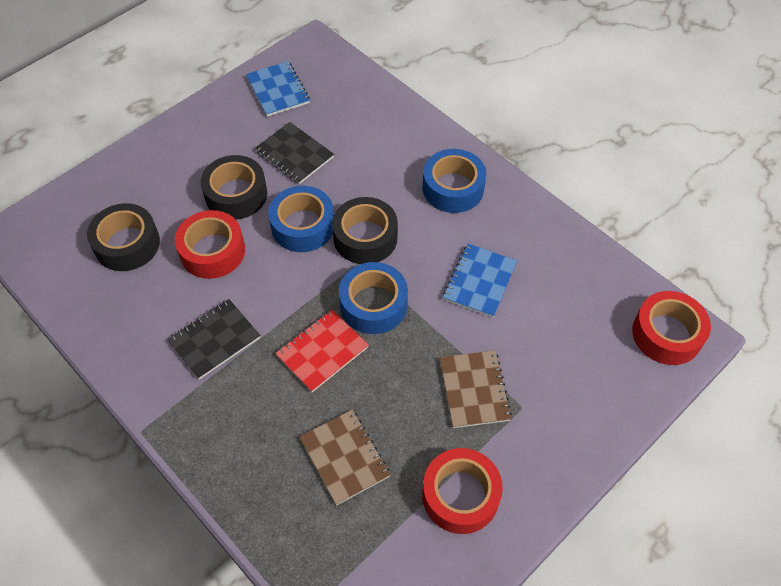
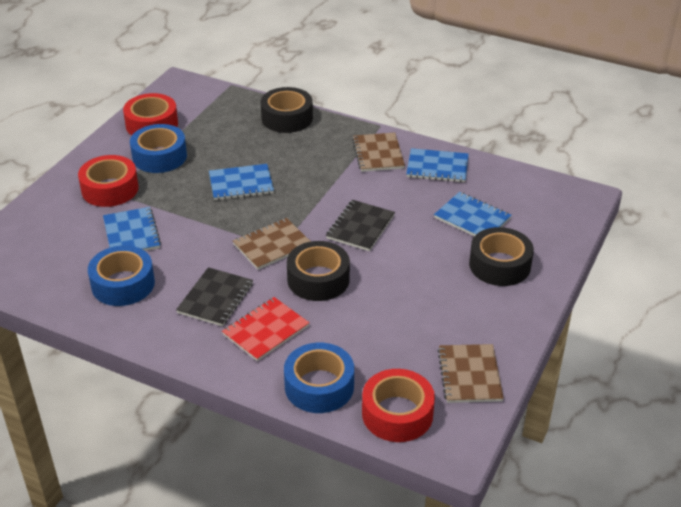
blue notebook: 2 -> 4
brown notebook: 2 -> 3

